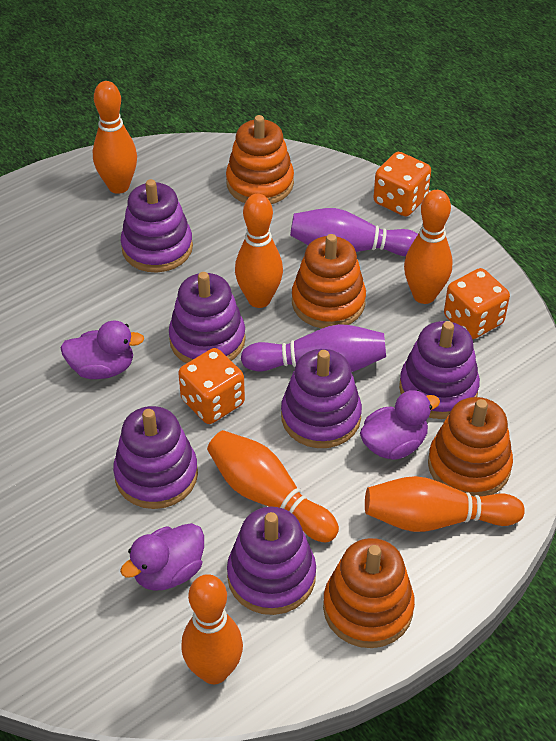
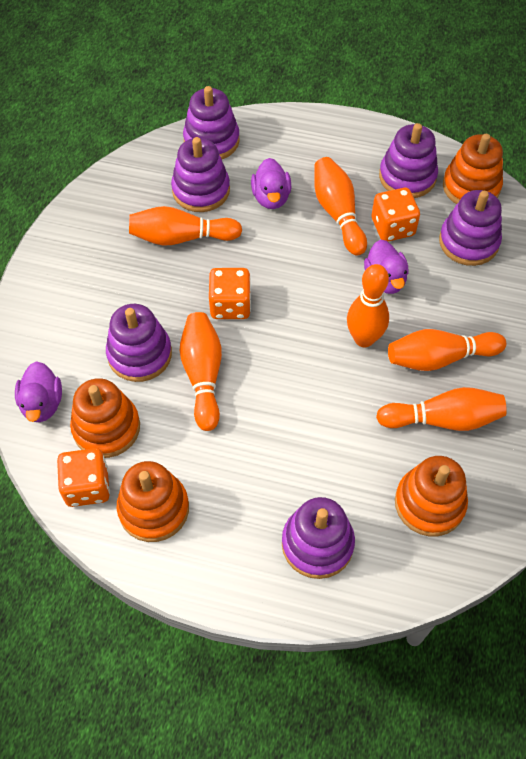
purple bowling pin: 2 -> 0

